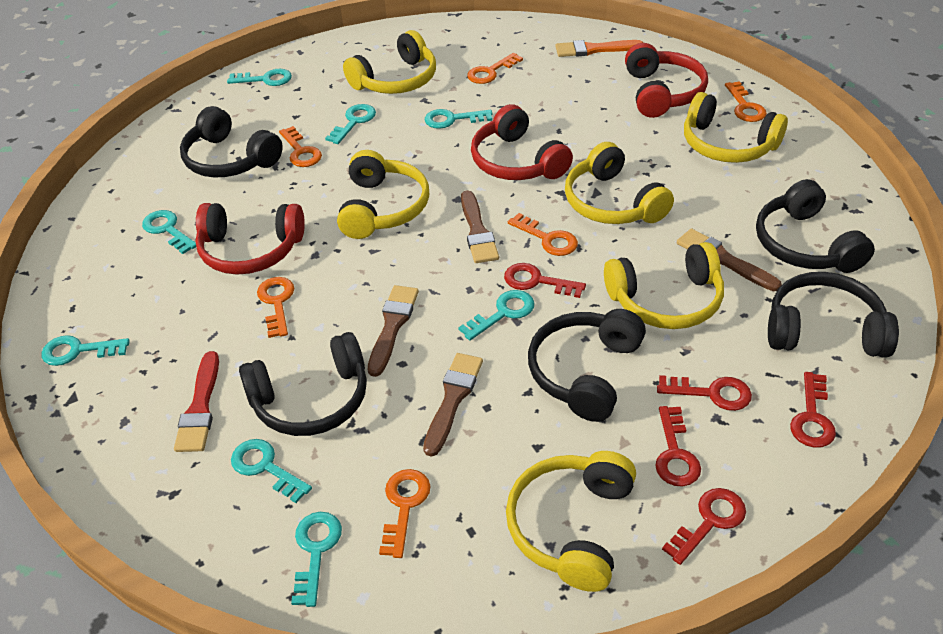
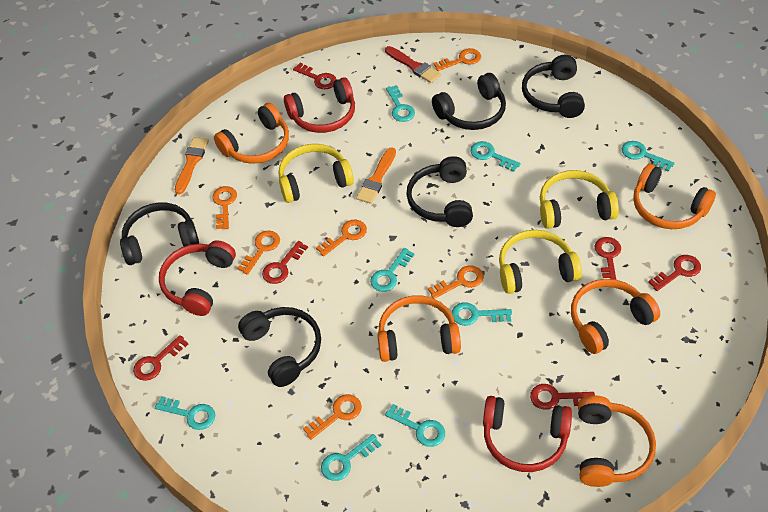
brown brush: 4 -> 0
orange brush: 1 -> 2
orange headphones: 0 -> 5
red key: 5 -> 6
yellow headphones: 6 -> 3

